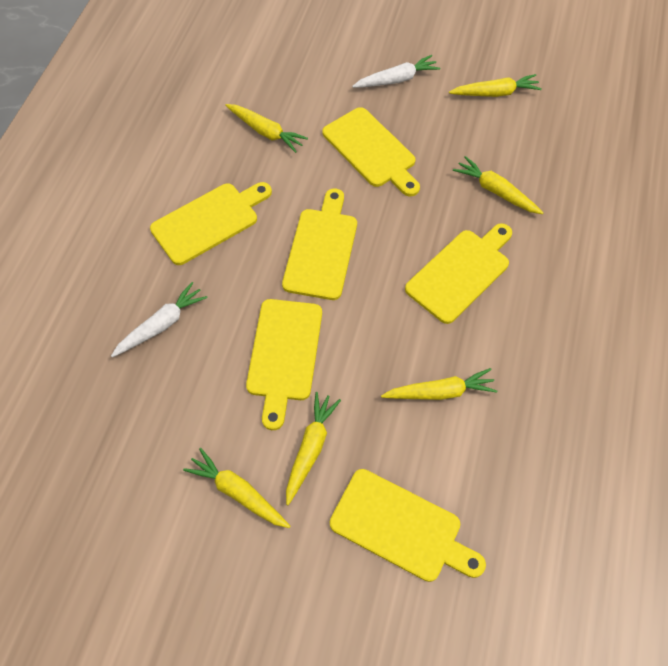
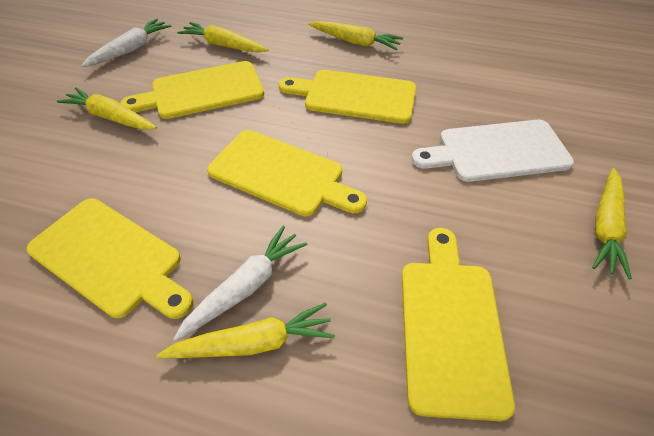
white cutting board: 0 -> 1
yellow carrot: 6 -> 5
yellow cutting board: 6 -> 5

